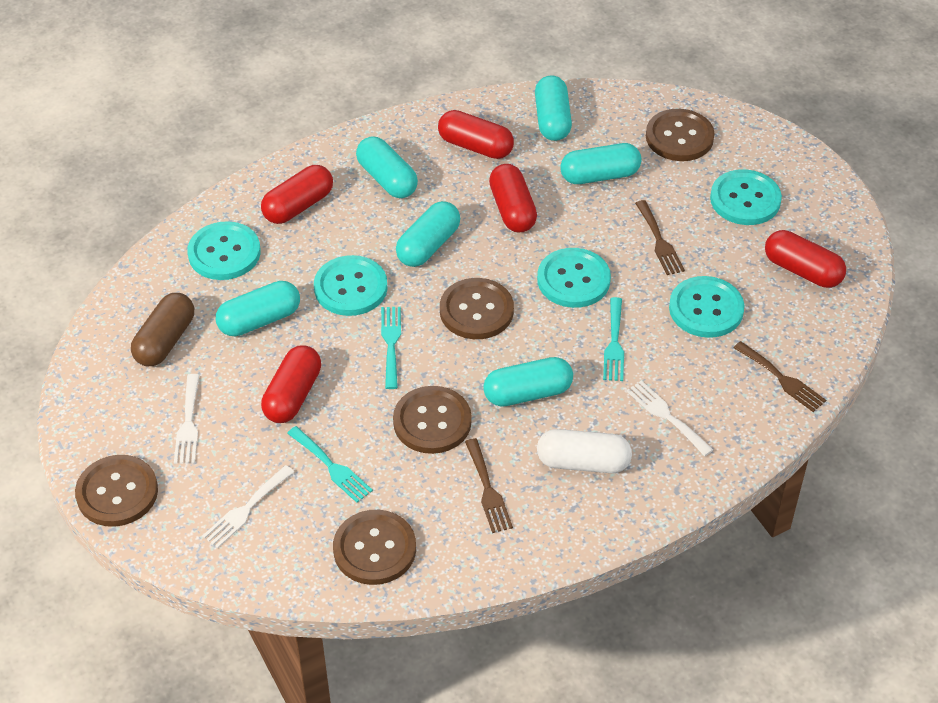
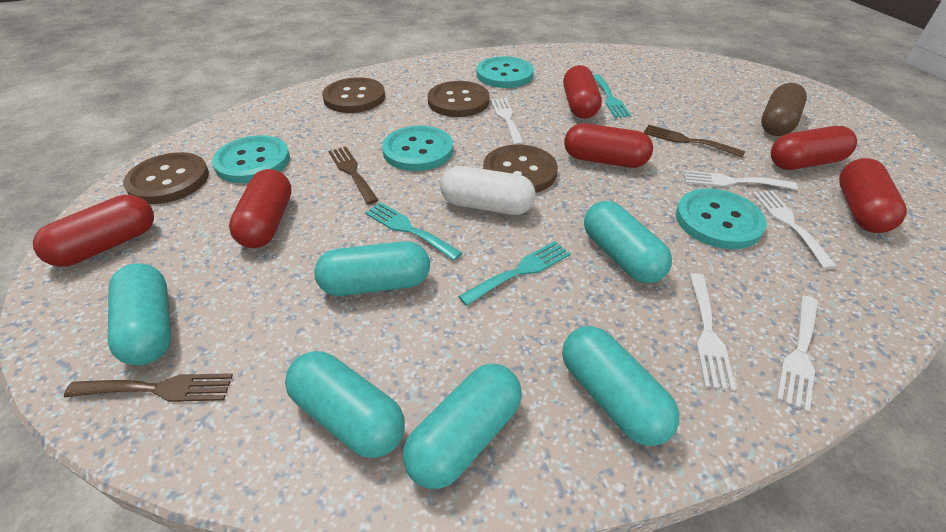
brown button: 5 -> 4
red capsule: 5 -> 6
turquoise button: 5 -> 4
white fork: 3 -> 5

